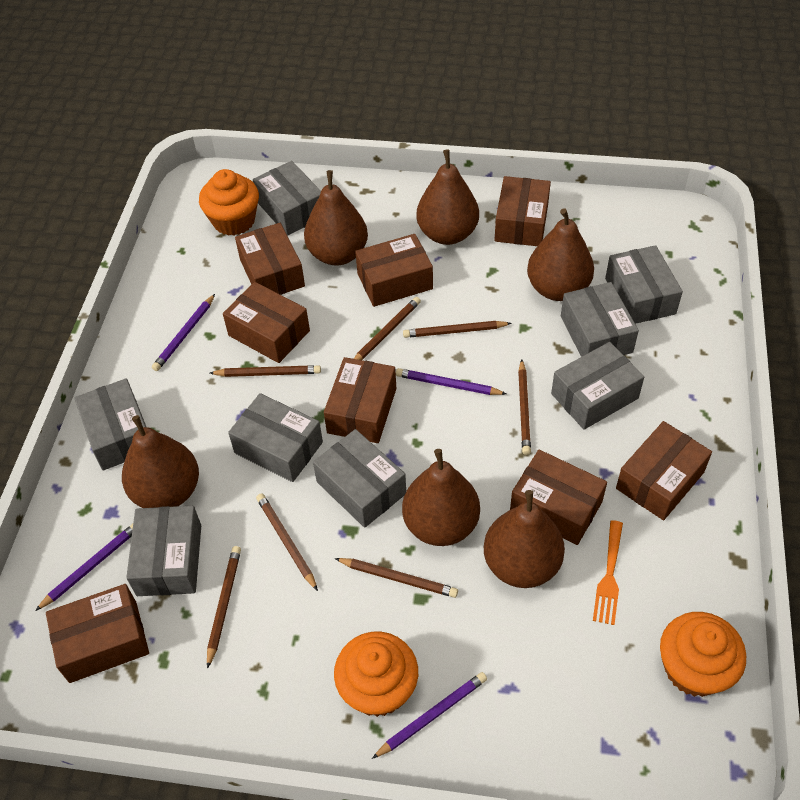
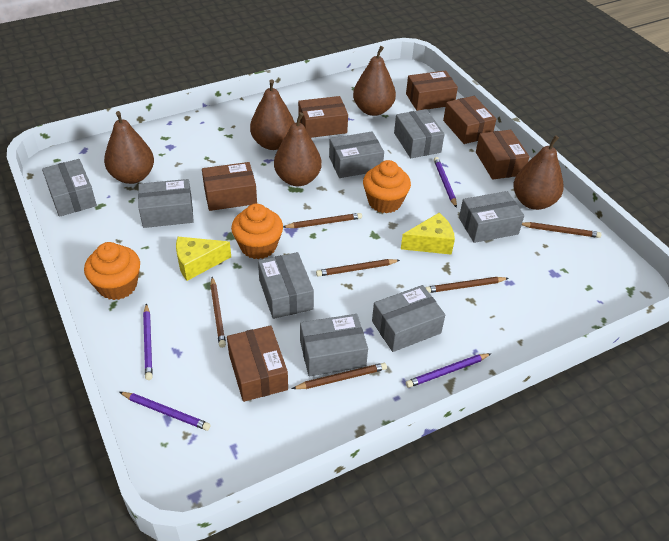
brown box: 8 -> 6
brown pear: 6 -> 5
brown pencil: 7 -> 6
orange fork: 1 -> 0
yellow cheese: 0 -> 2

